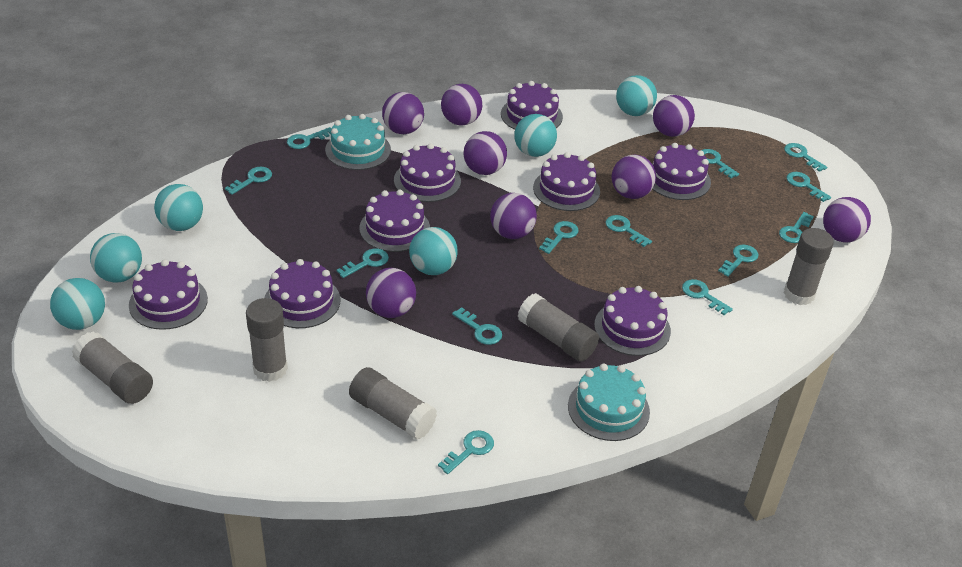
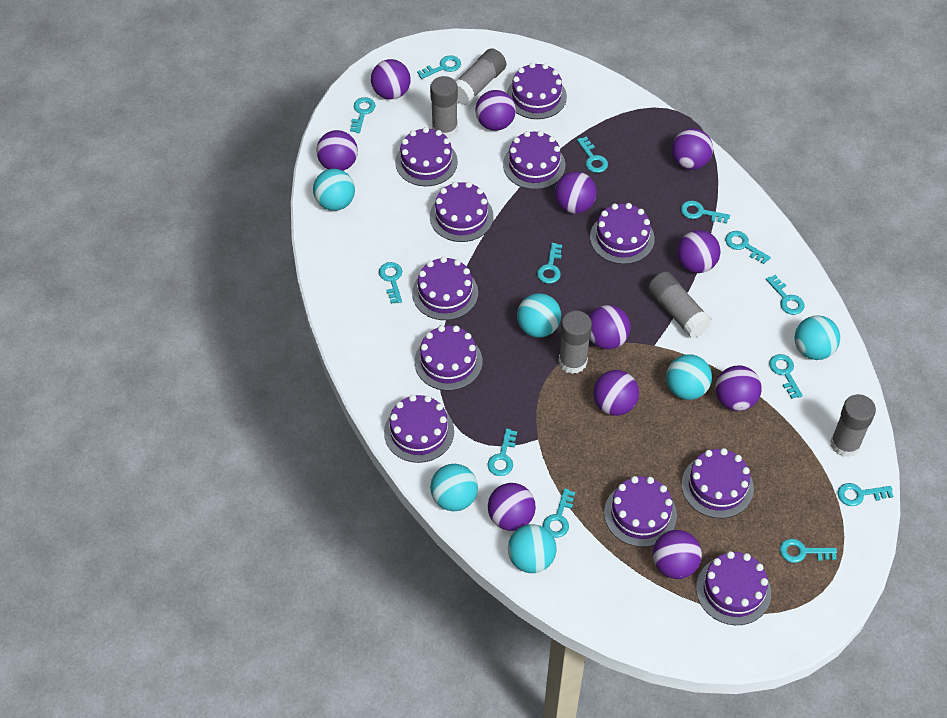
purple ball: 8 -> 11
purple cake: 8 -> 11
turquoise cake: 2 -> 0

